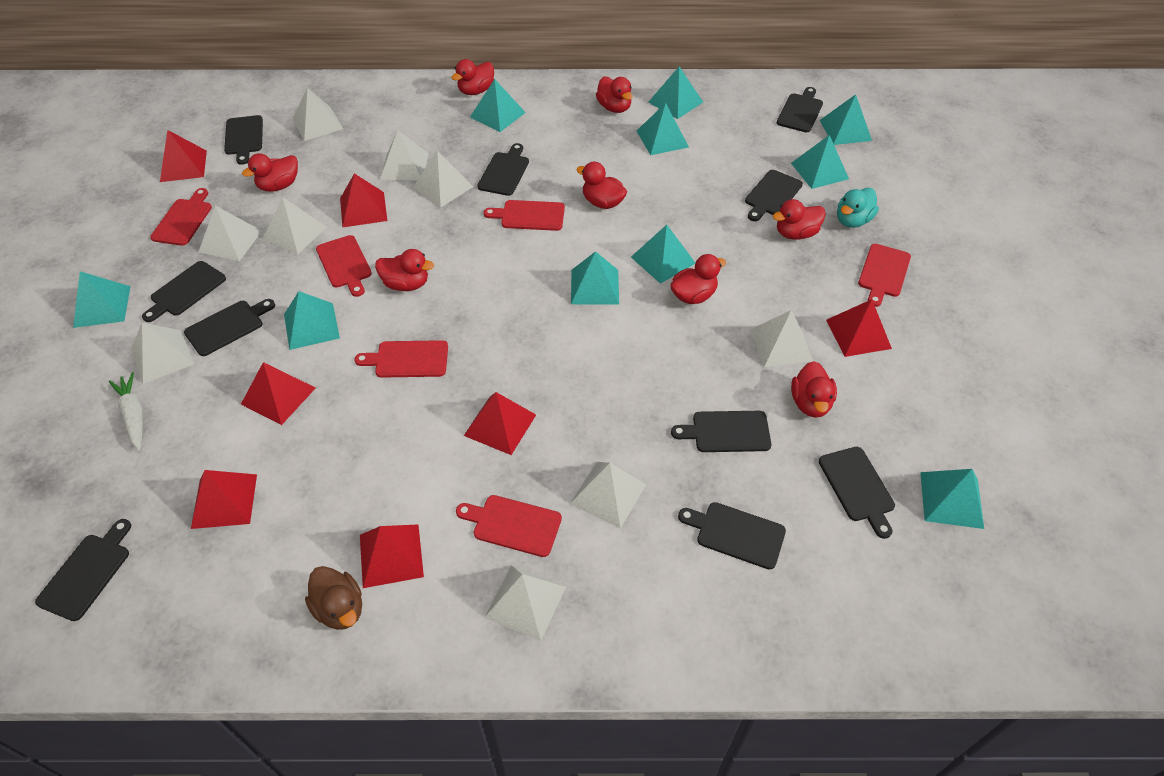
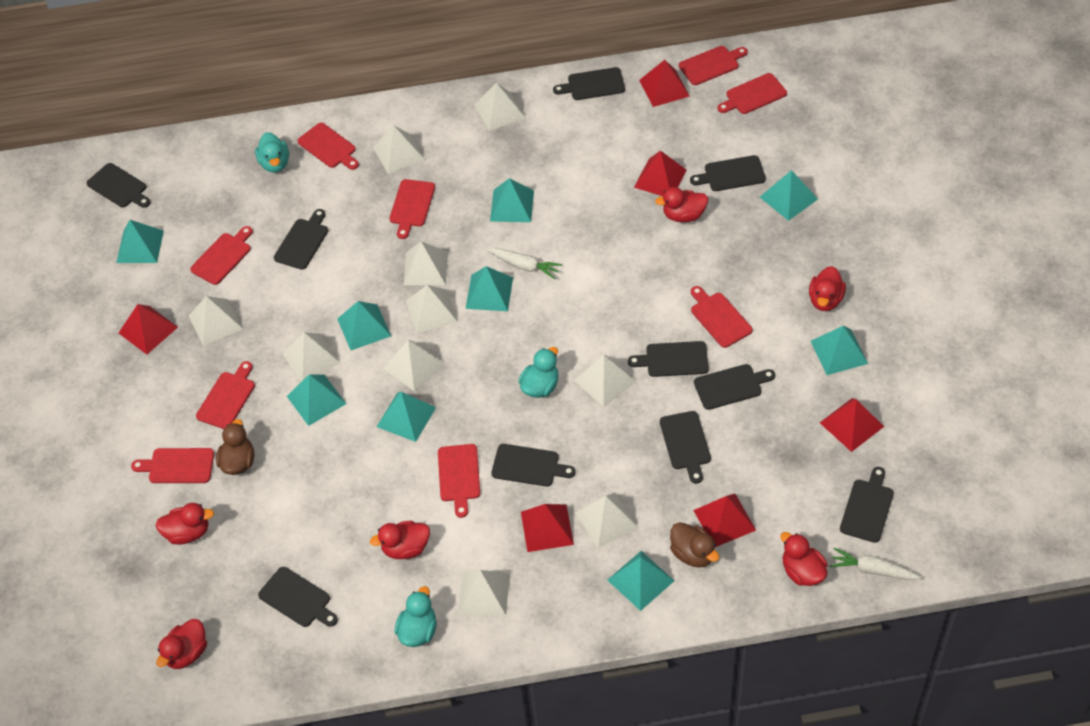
brown duck: 1 -> 2
red cutting board: 6 -> 9
red duck: 8 -> 6
red pyramid: 7 -> 6
turquoise duck: 1 -> 3
turquoise pyramid: 10 -> 9
white carrot: 1 -> 2
white pyramid: 9 -> 10

